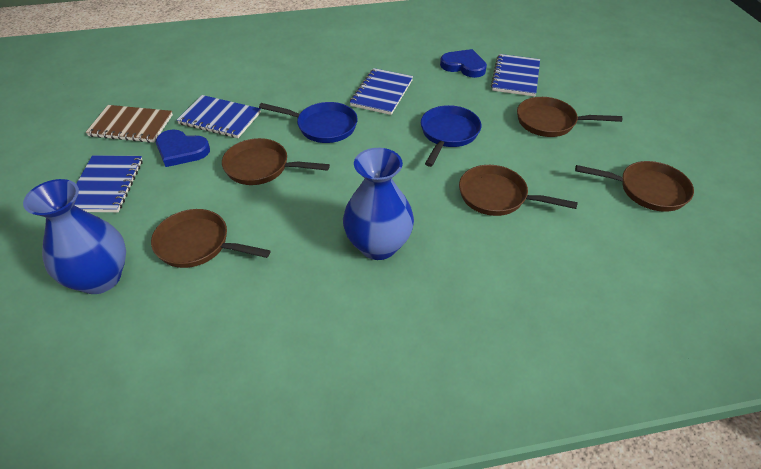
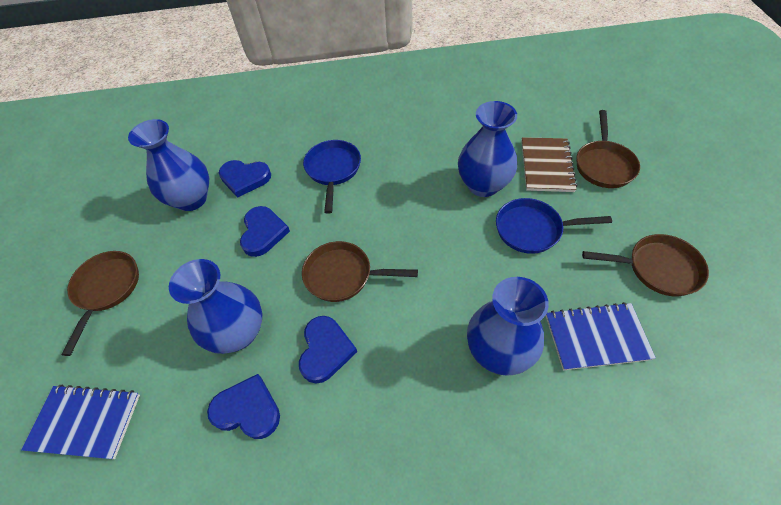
blue heart: 2 -> 4
blue notebook: 4 -> 2
blue vase: 2 -> 4
brown pan: 5 -> 4

